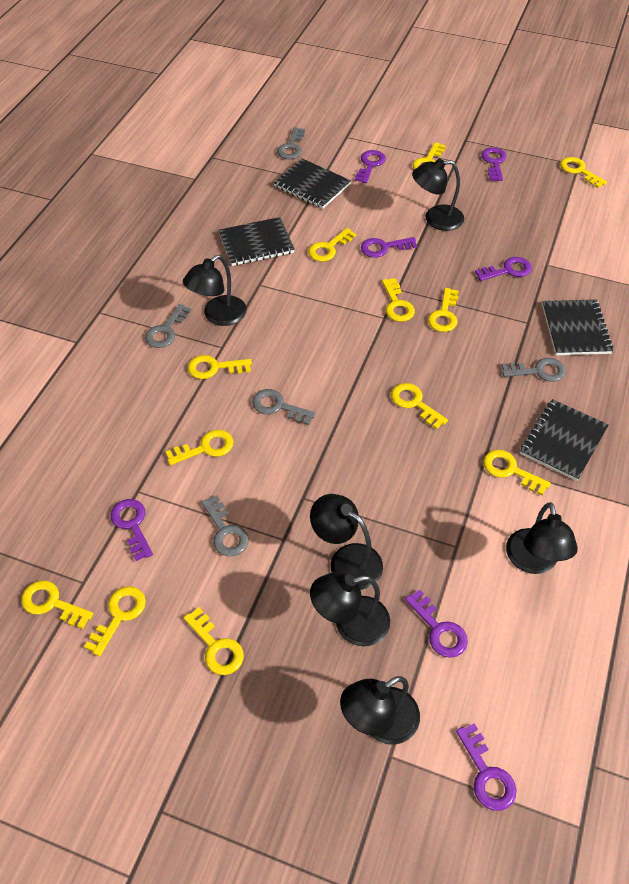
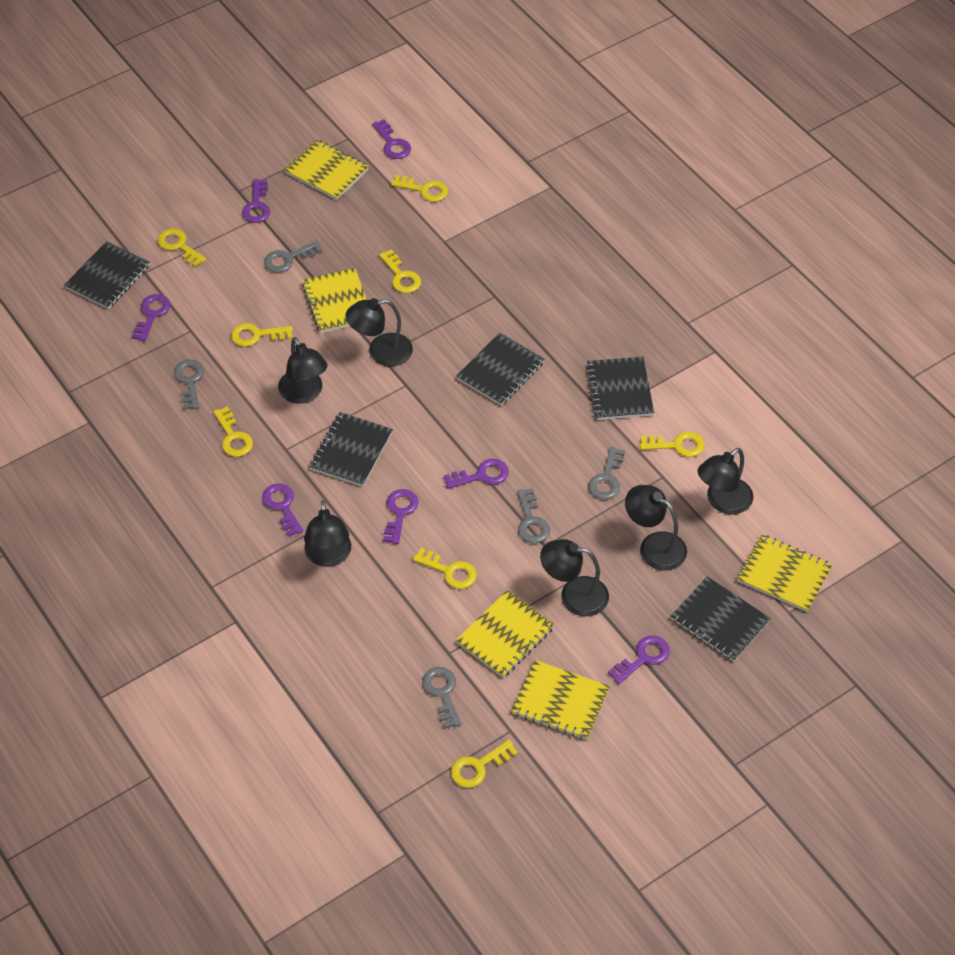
black notebook: 4 -> 5
yellow key: 12 -> 8
yellow notebook: 0 -> 5

